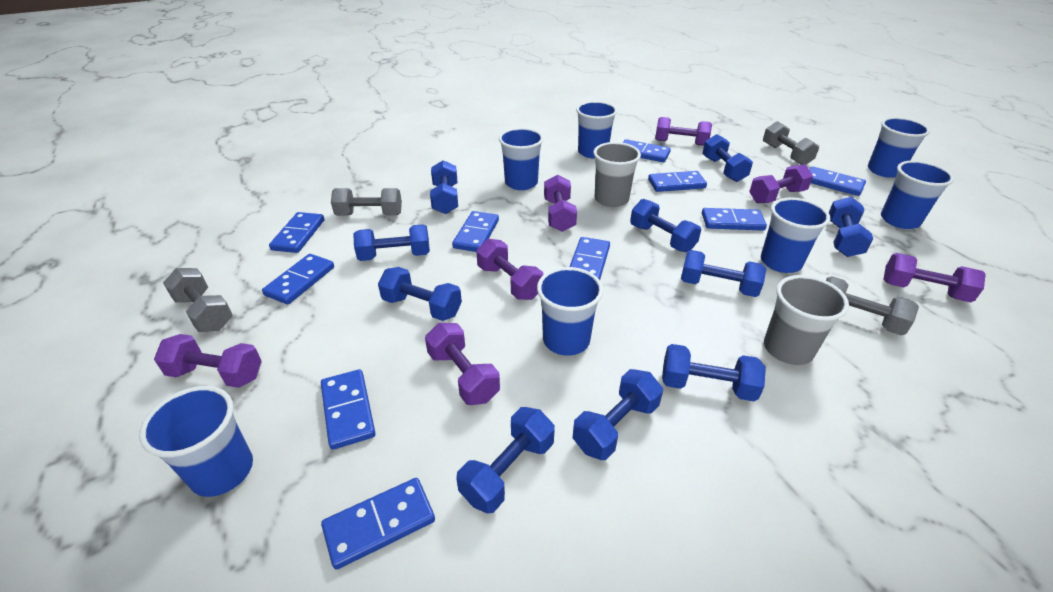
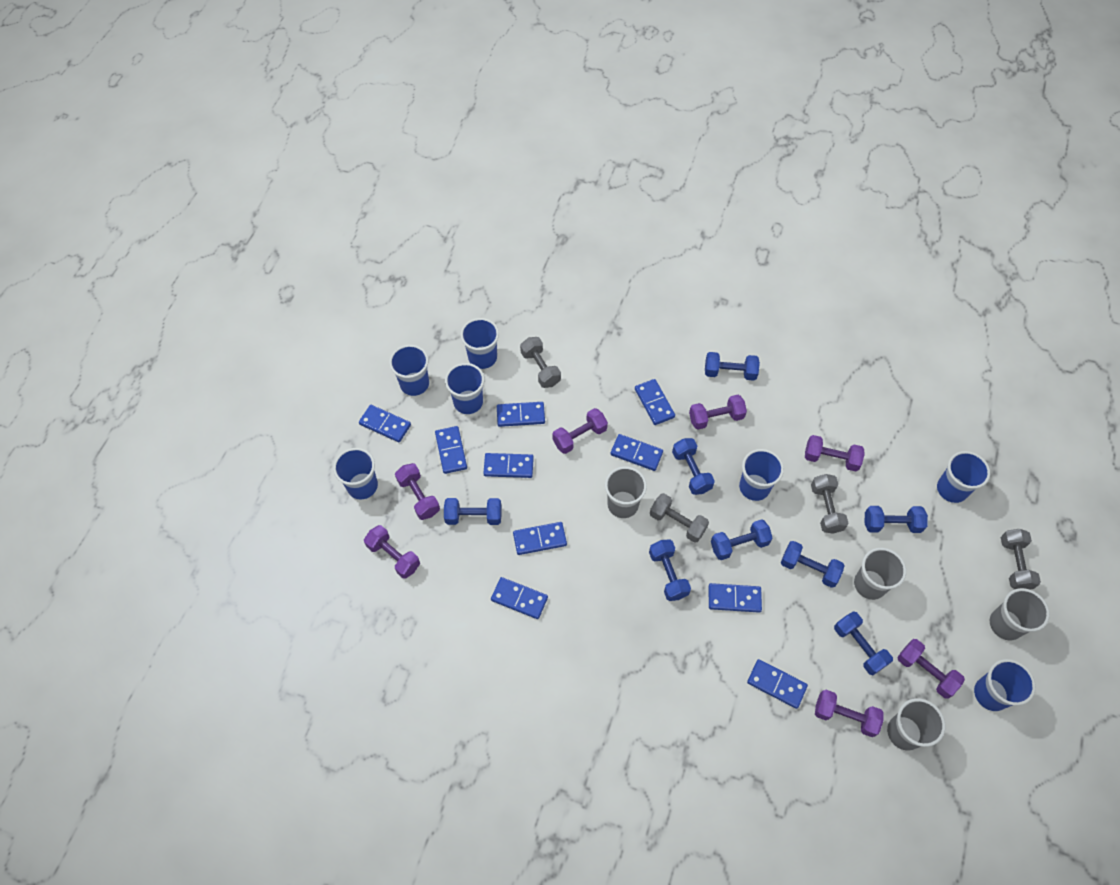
blue dumbbell: 10 -> 8
grey cup: 2 -> 4

